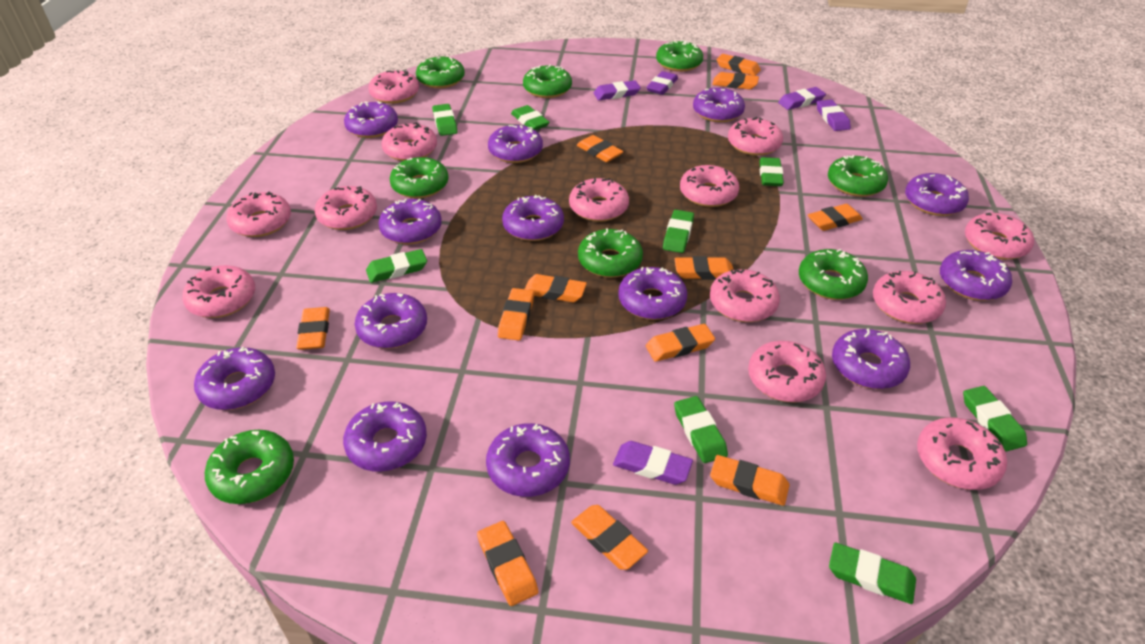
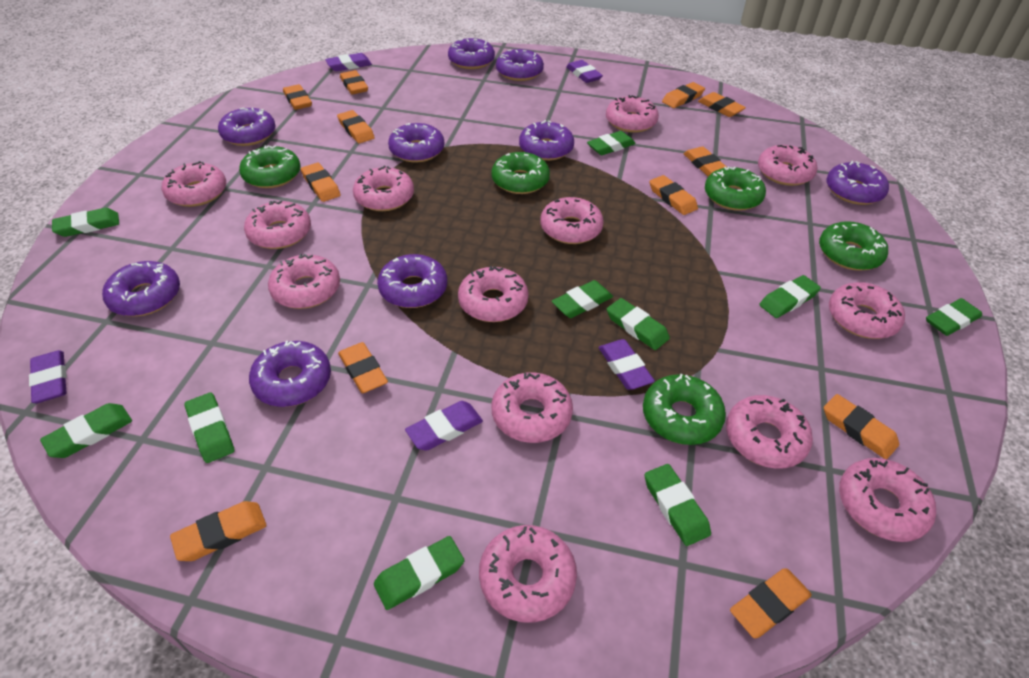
green donut: 8 -> 5
green eraser: 8 -> 10
purple donut: 13 -> 9

